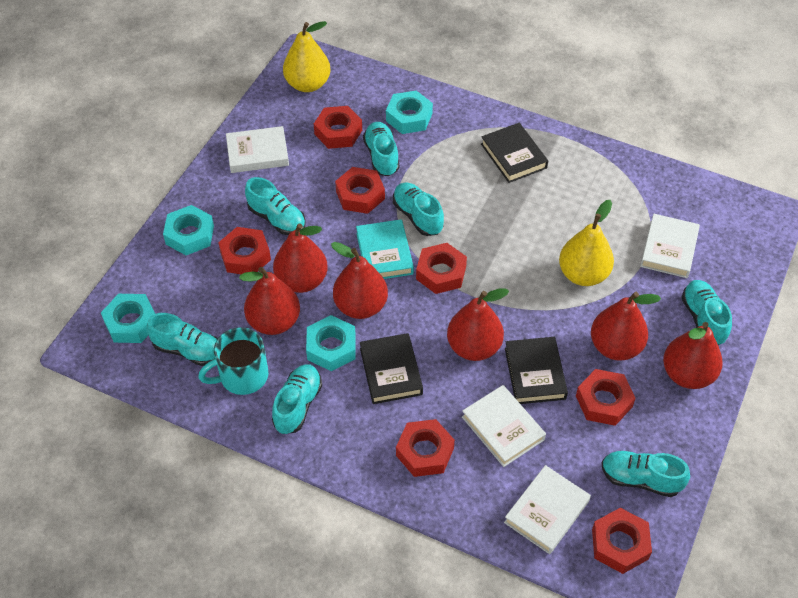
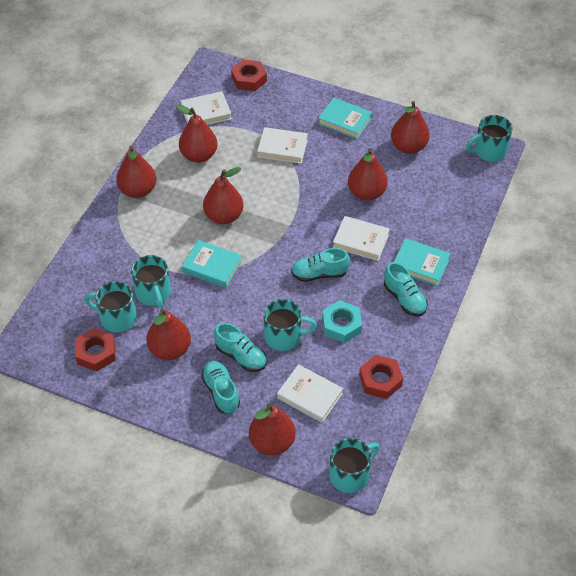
black book: 3 -> 0
red nut: 7 -> 3
red pear: 6 -> 7
turquoise book: 1 -> 3
turquoise mug: 1 -> 5
turquoise nut: 4 -> 1
turquoise shoe: 7 -> 4
yellow pear: 2 -> 0

